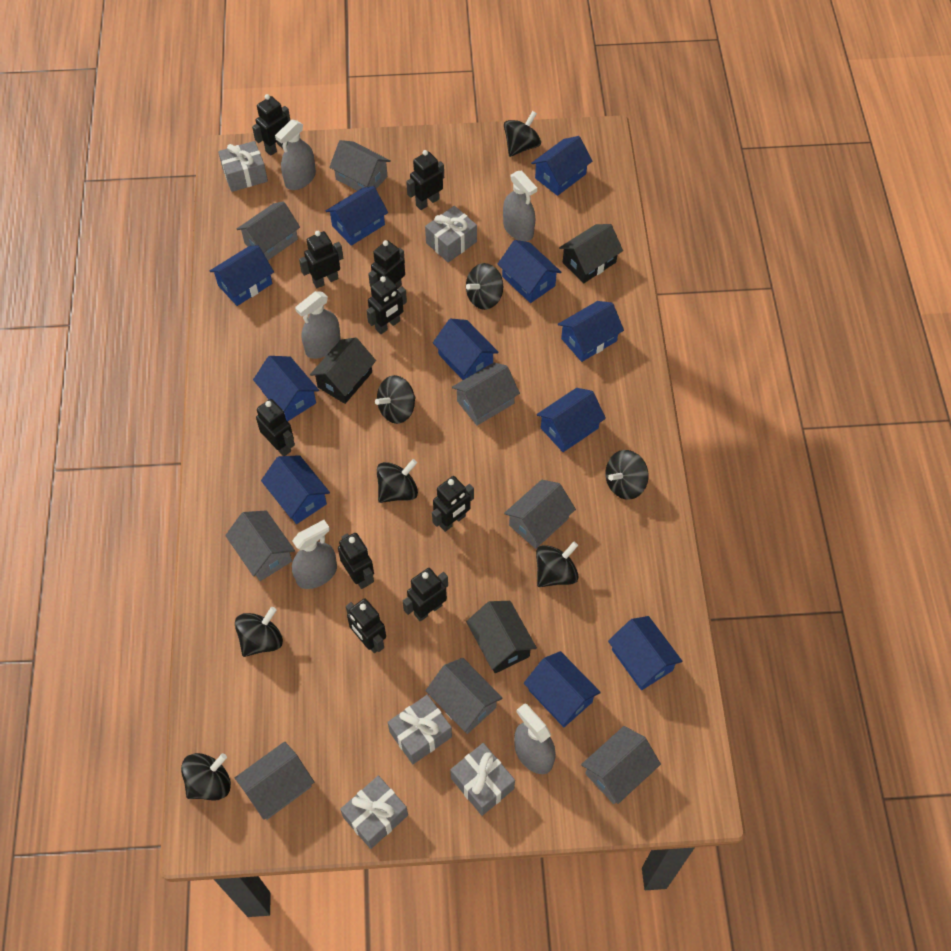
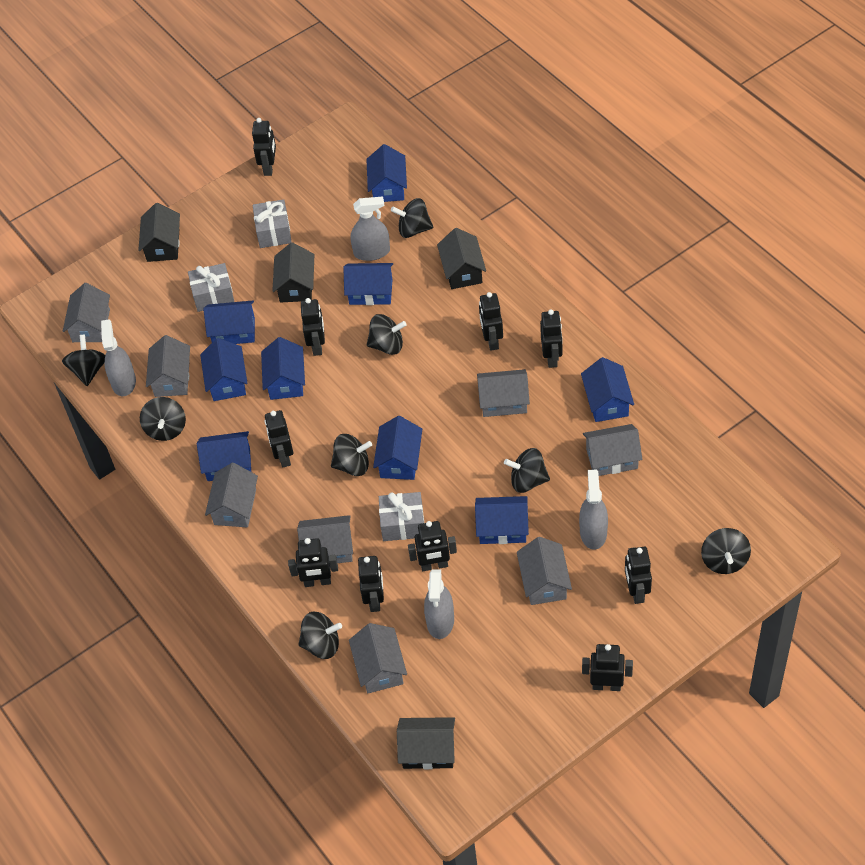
black house: 3 -> 4
blue house: 11 -> 9
grey gift: 5 -> 3
grey spray bottle: 5 -> 4

